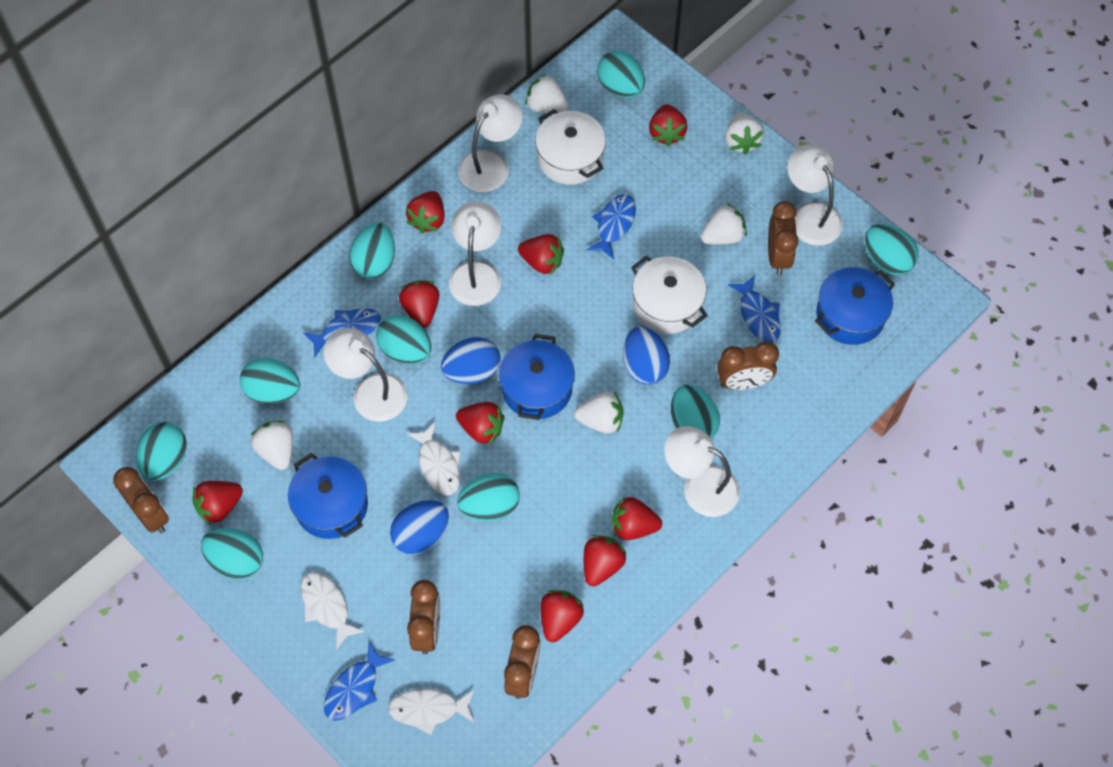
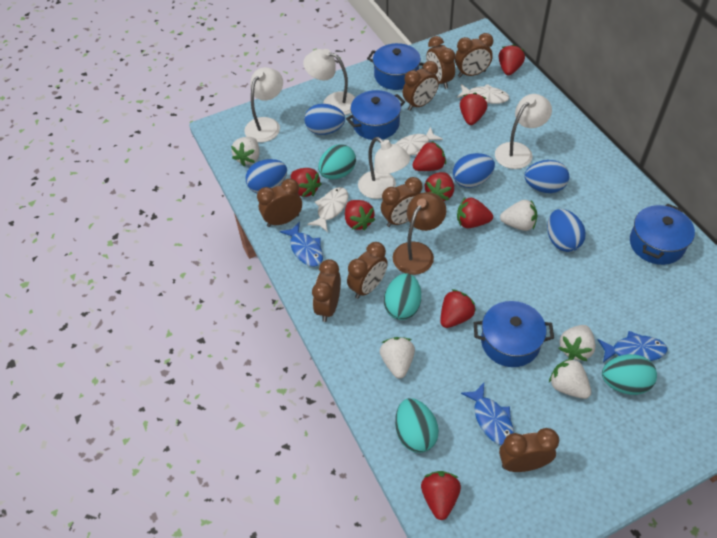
blue egg: 3 -> 5
blue fish: 4 -> 3
blue pot: 3 -> 4
brown clock: 5 -> 8
brown lamp: 0 -> 1
turquoise egg: 9 -> 4
white lamp: 5 -> 4
white pot: 2 -> 0

